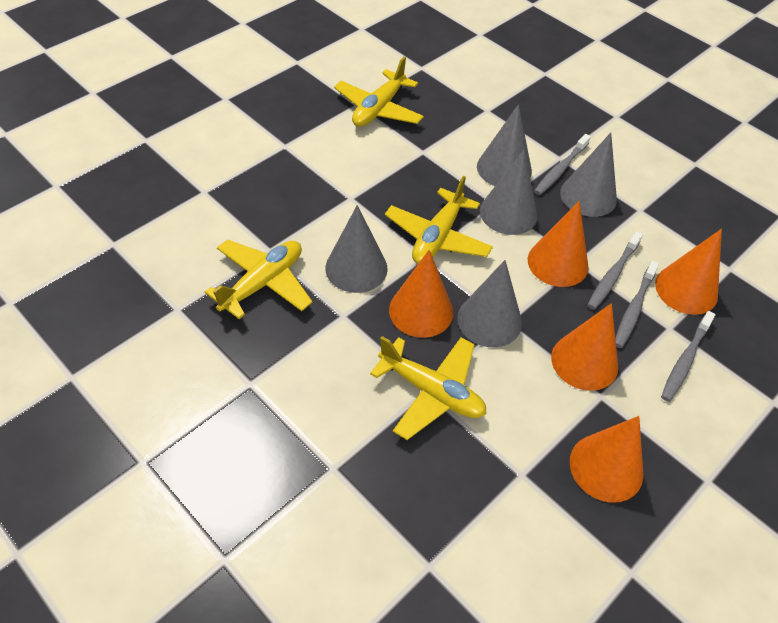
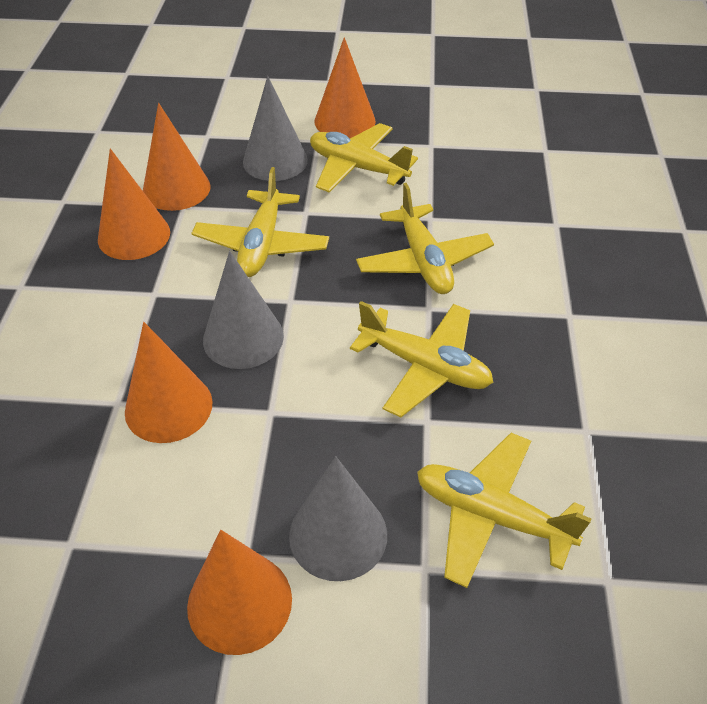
grey cone: 5 -> 3
grey toothbrush: 4 -> 0
yellow plane: 4 -> 5

